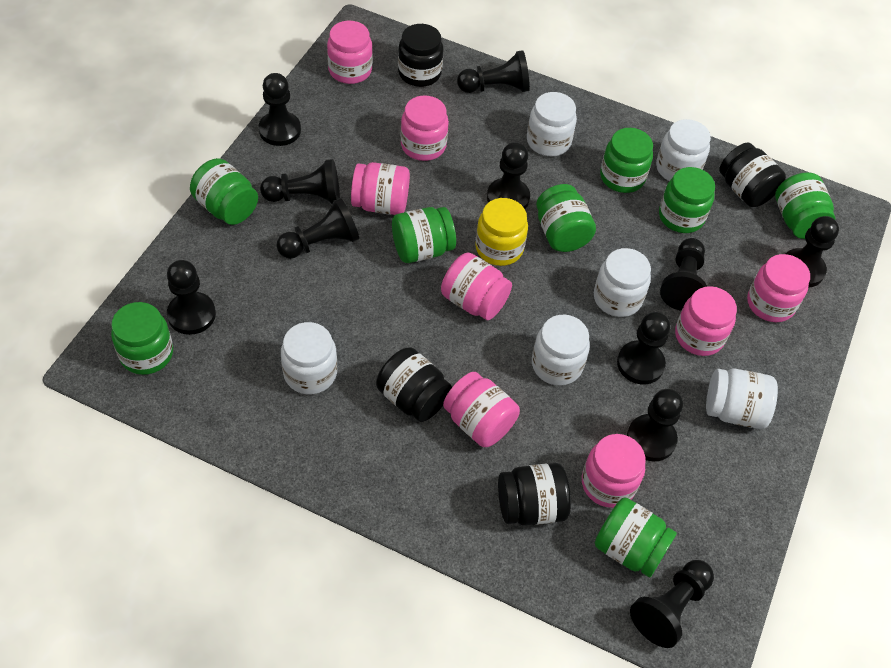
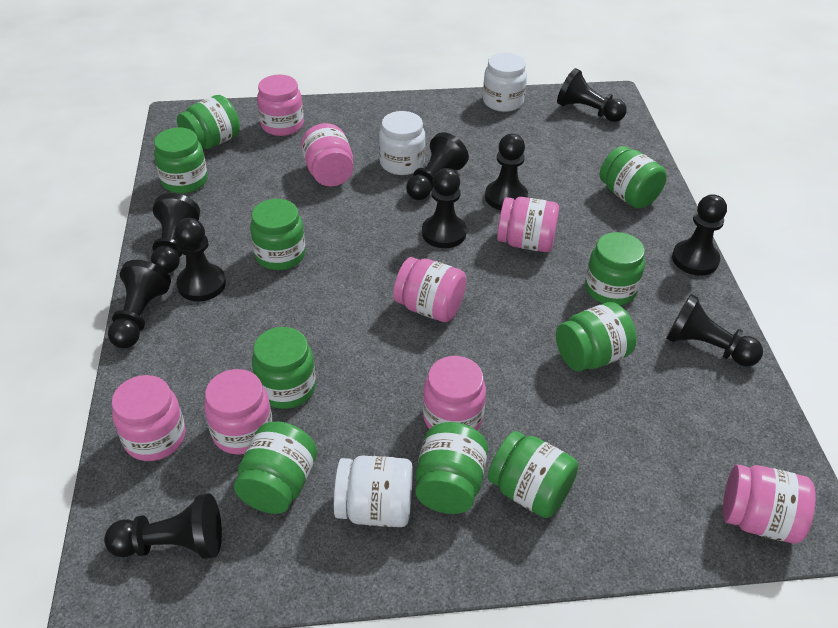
black jar: 4 -> 0
black pawn: 11 -> 10
green jar: 8 -> 10
white jar: 6 -> 3
yellow jar: 1 -> 0

